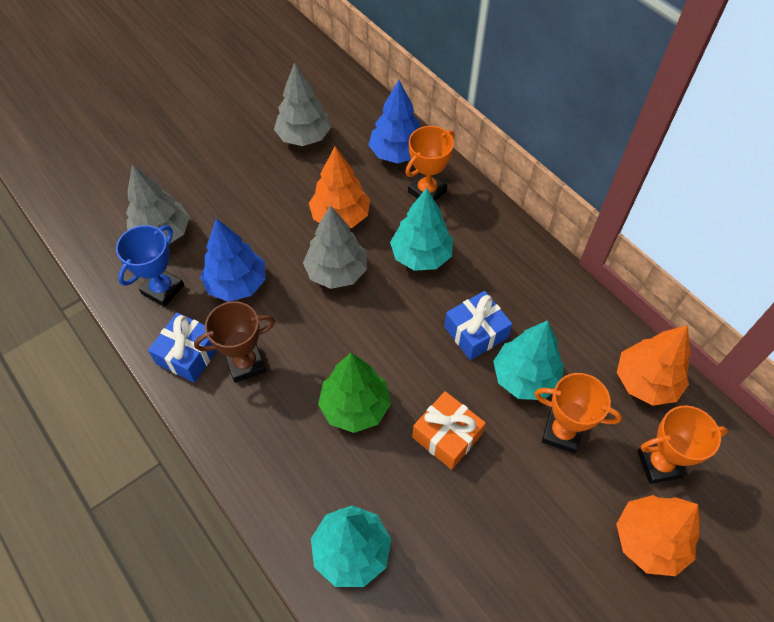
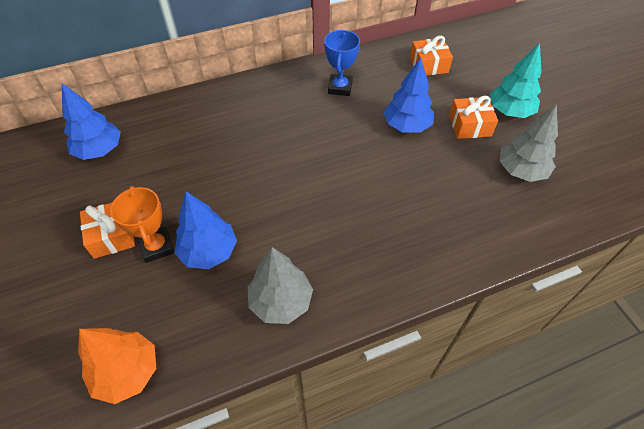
blue gift: 2 -> 0
blue tree: 2 -> 3
brown trophy: 1 -> 0
green tree: 1 -> 0
grey tree: 3 -> 2
orange gift: 1 -> 3
orange tree: 3 -> 1
orange trophy: 3 -> 1
turquoise tree: 3 -> 1

